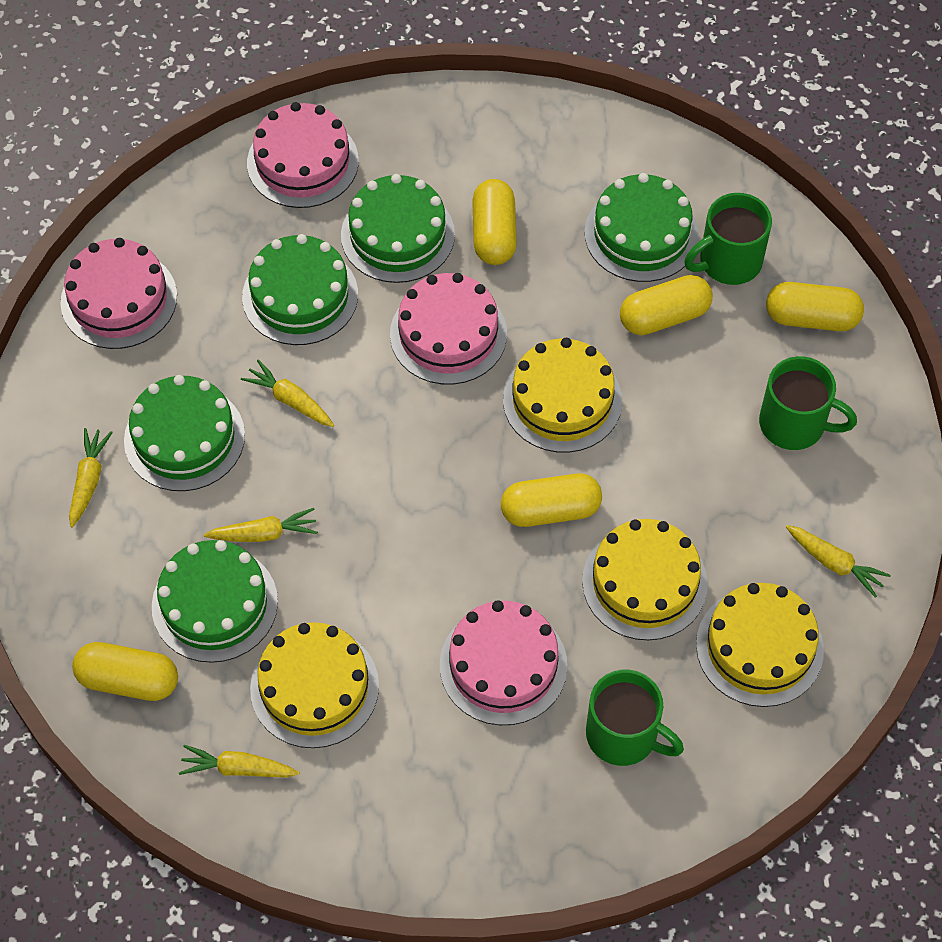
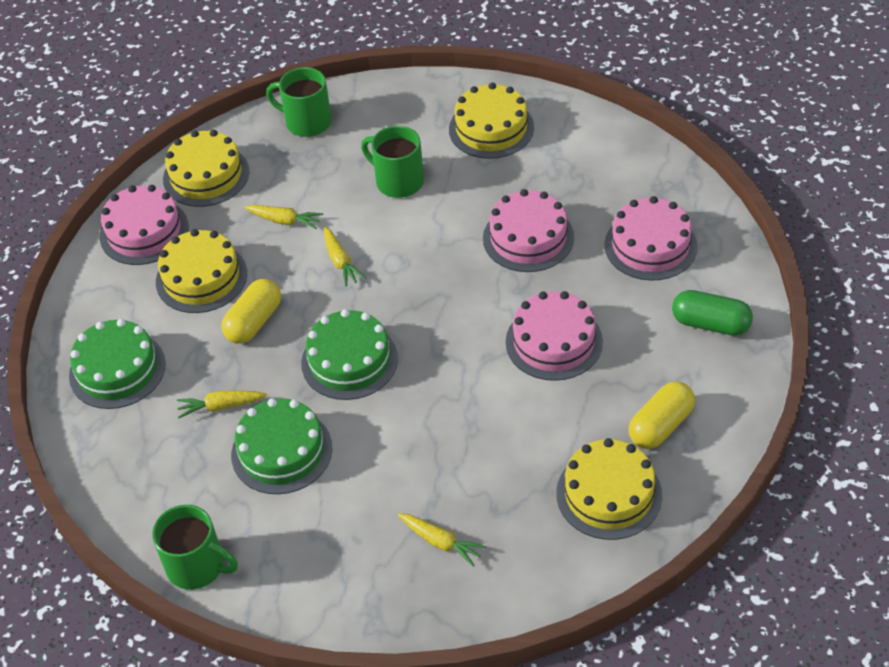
green cake: 5 -> 3
green capsule: 0 -> 1
yellow capsule: 5 -> 2
yellow carrot: 5 -> 4

